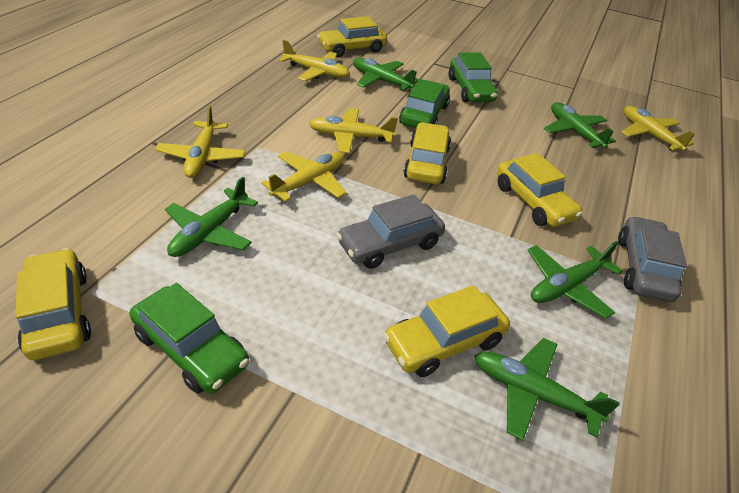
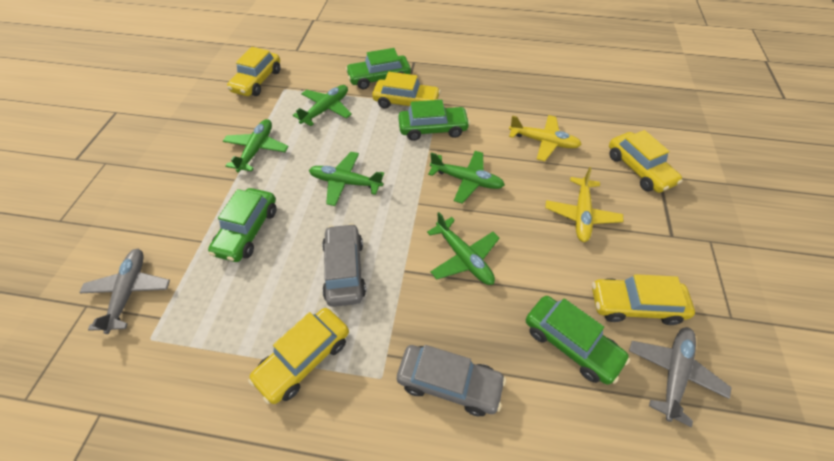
green car: 3 -> 4
grey plane: 0 -> 2
yellow plane: 5 -> 2

